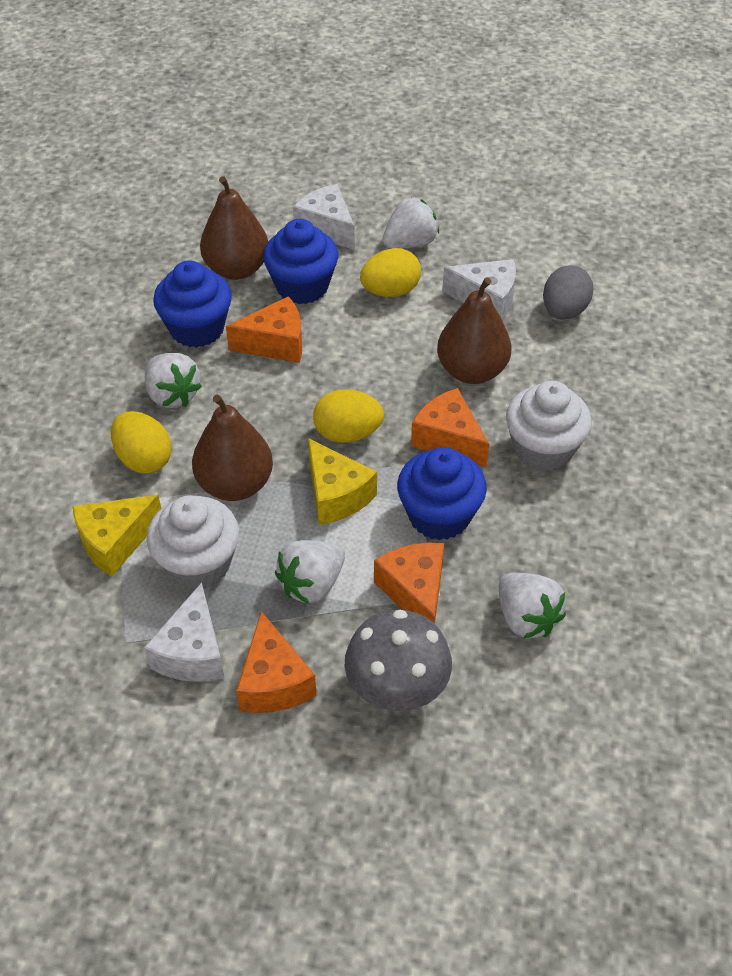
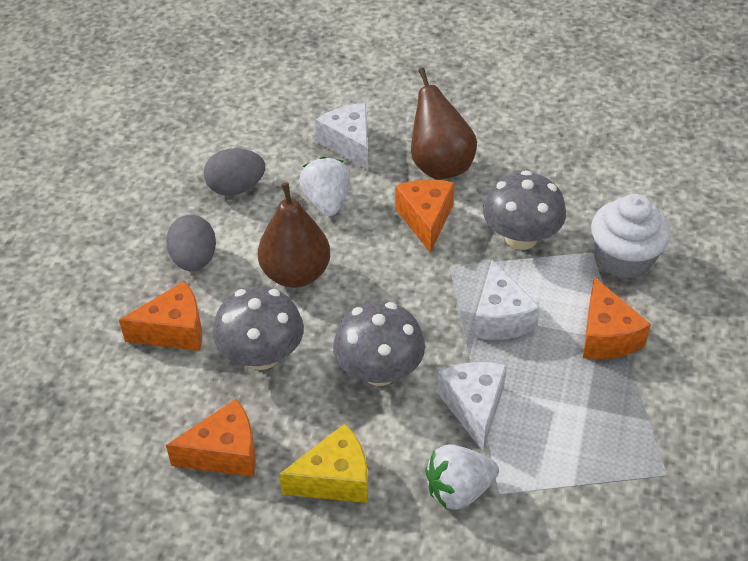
blue cupcake: 3 -> 0
brown pear: 3 -> 2
grey egg: 1 -> 2
grey mushroom: 1 -> 3
white cupcake: 2 -> 1
white strawberry: 4 -> 2
yellow cheese: 2 -> 1
yellow egg: 3 -> 0

